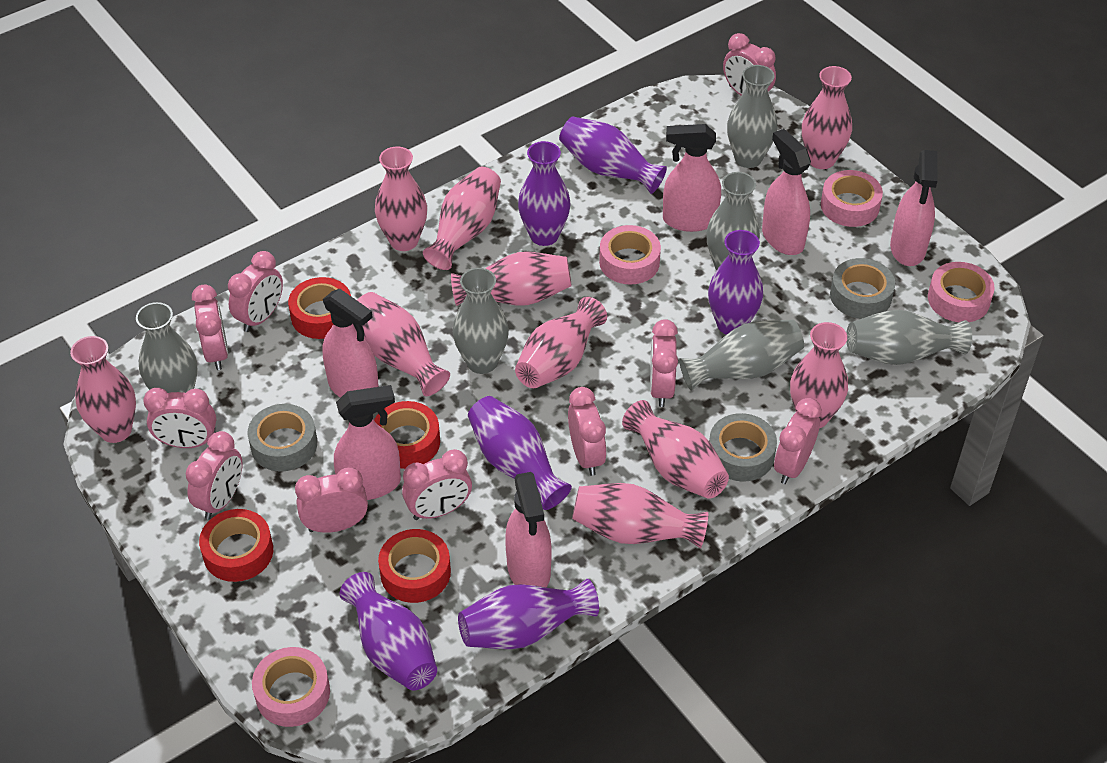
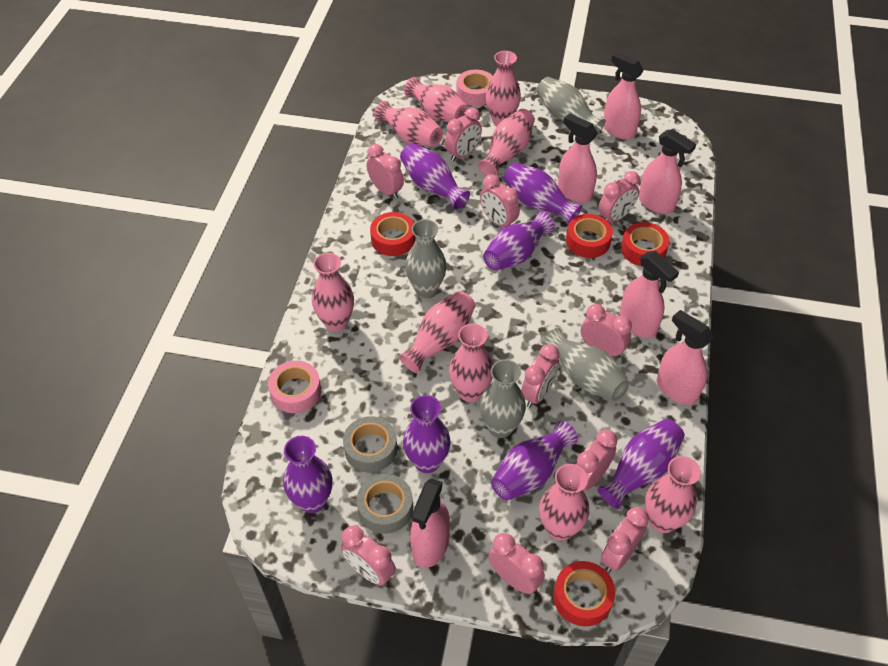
grey tape: 3 -> 2
grey vase: 6 -> 4
pink tape: 4 -> 2
pink vase: 10 -> 9
purple vase: 6 -> 7

